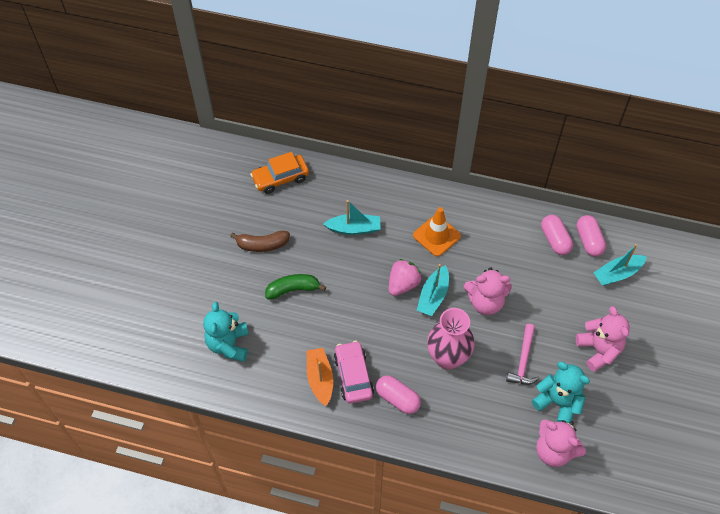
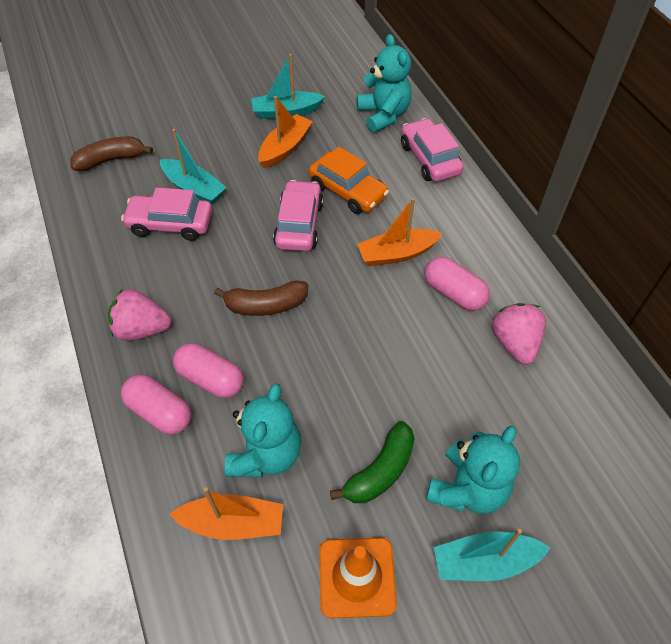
brown banana: 1 -> 2
orange boat: 1 -> 3
pink car: 1 -> 3
pink hammer: 1 -> 0
pink strawberry: 1 -> 2
pink teddy bear: 3 -> 0
pink vase: 1 -> 0
turquoise teddy bear: 2 -> 3

